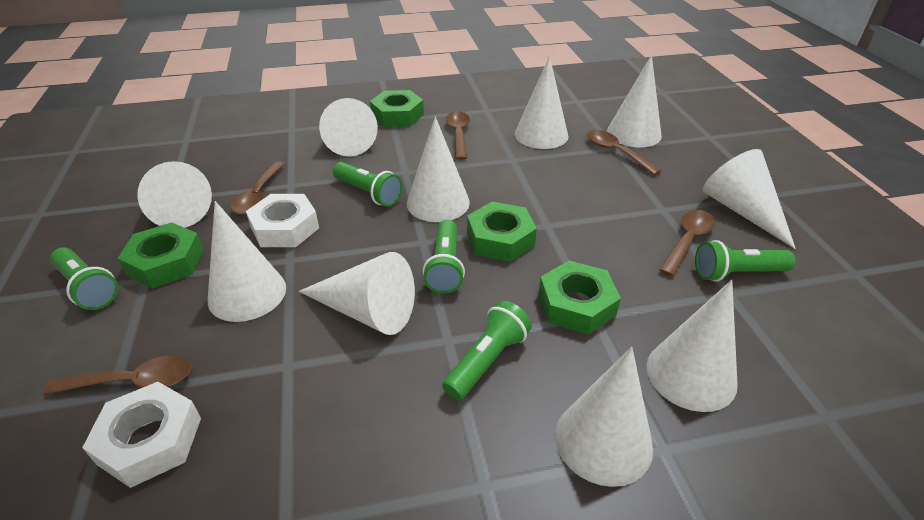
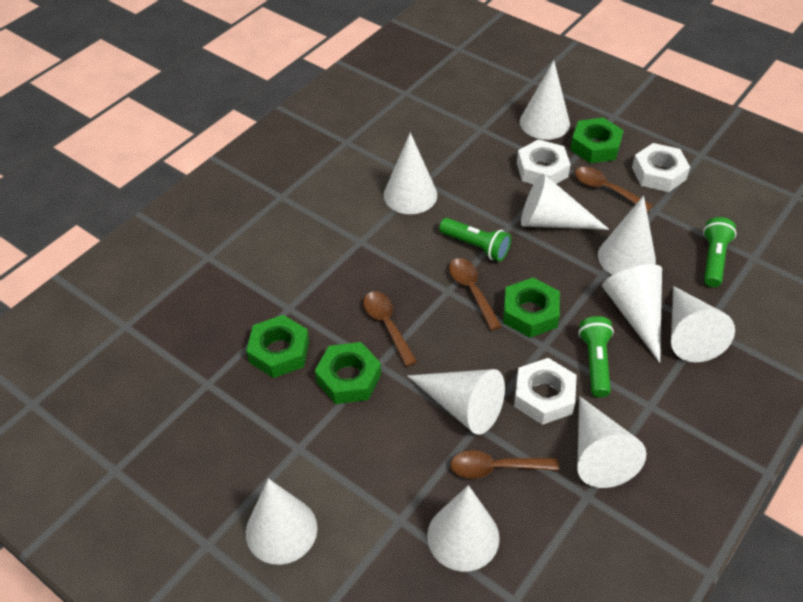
brown spoon: 5 -> 4
green flashlight: 5 -> 3
white nut: 2 -> 3

